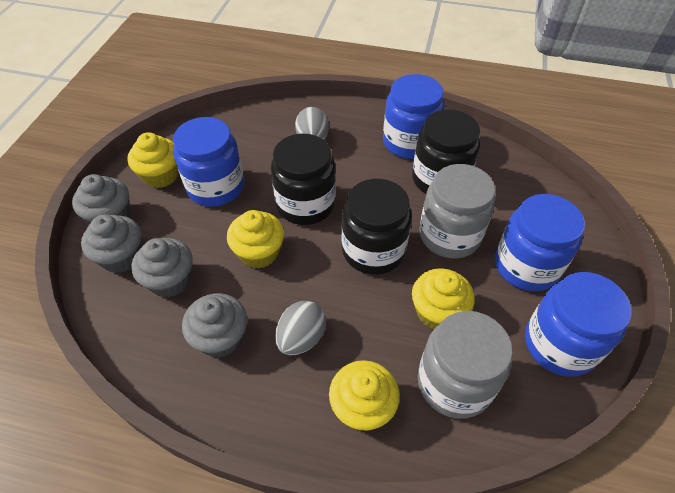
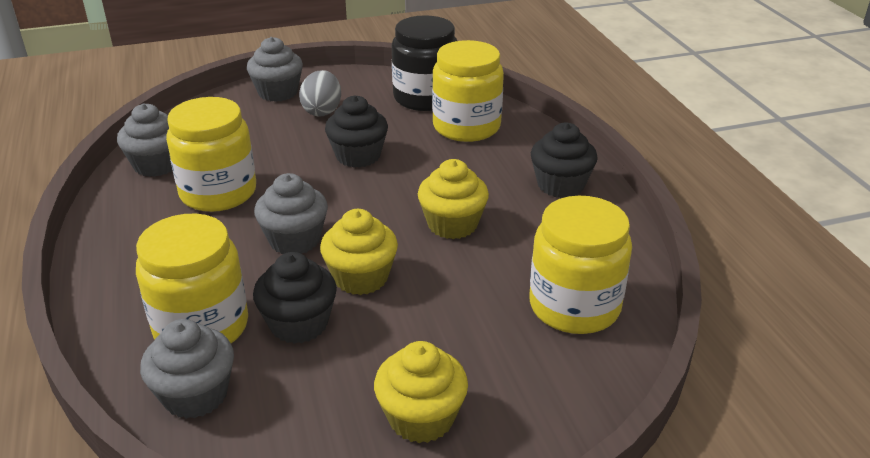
black cupcake: 0 -> 3
black jar: 3 -> 1
blue jar: 4 -> 0
grey egg: 2 -> 1
grey jar: 2 -> 0
yellow cupcake: 4 -> 3
yellow jar: 0 -> 4

